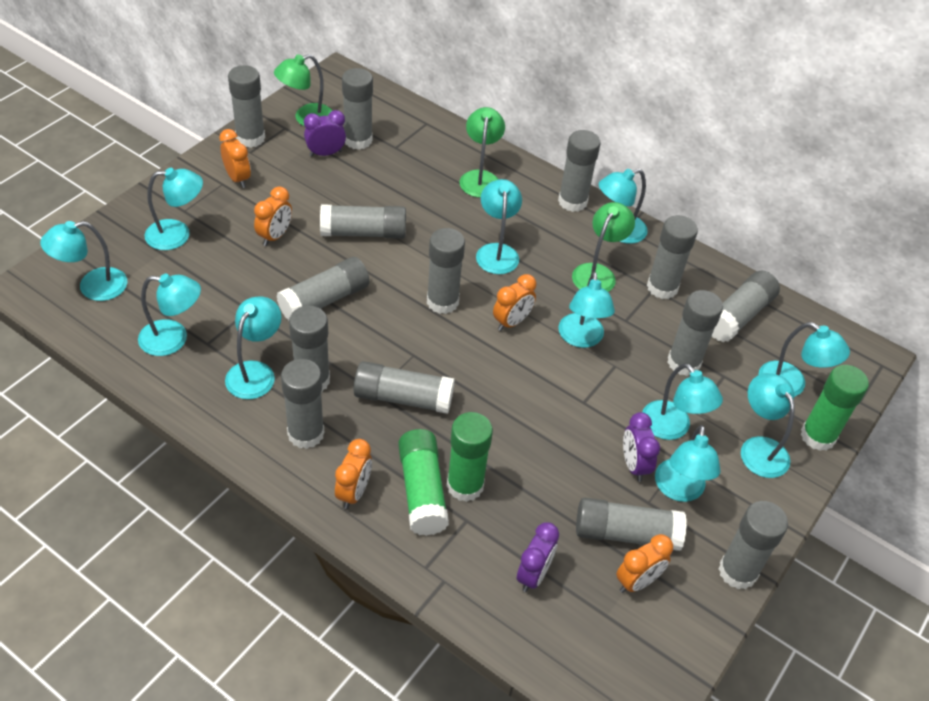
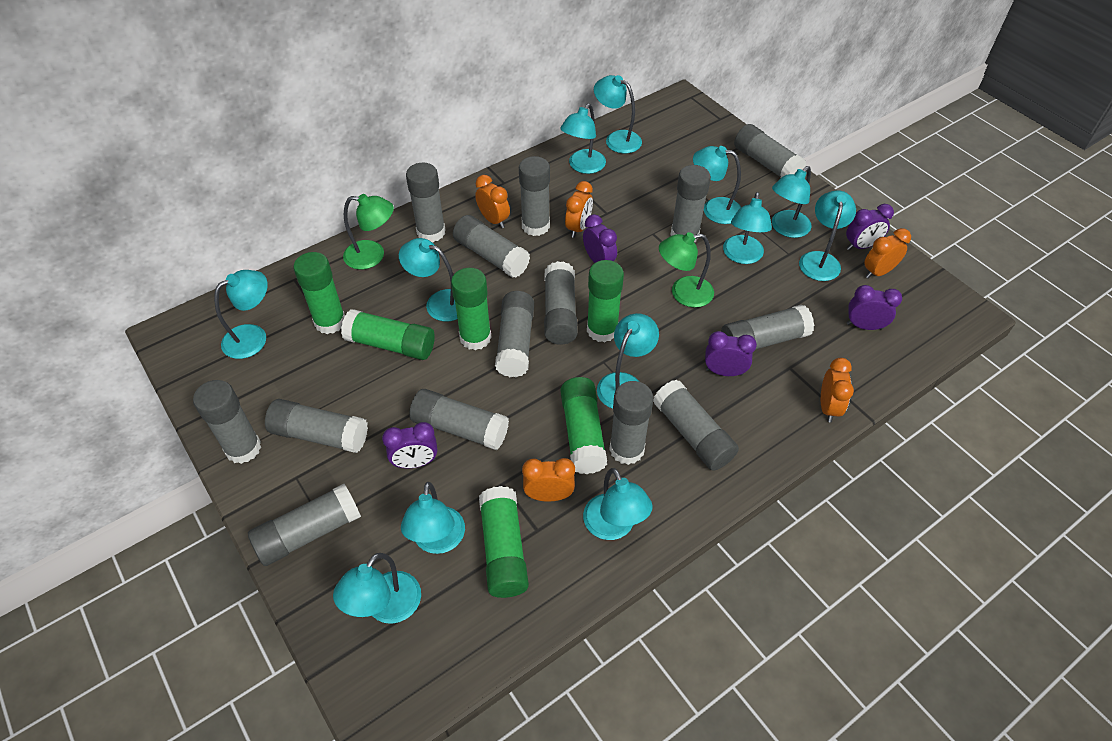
green glue stick: 3 -> 6
green lamp: 3 -> 2
purple clock: 3 -> 5
turquoise lamp: 11 -> 12

